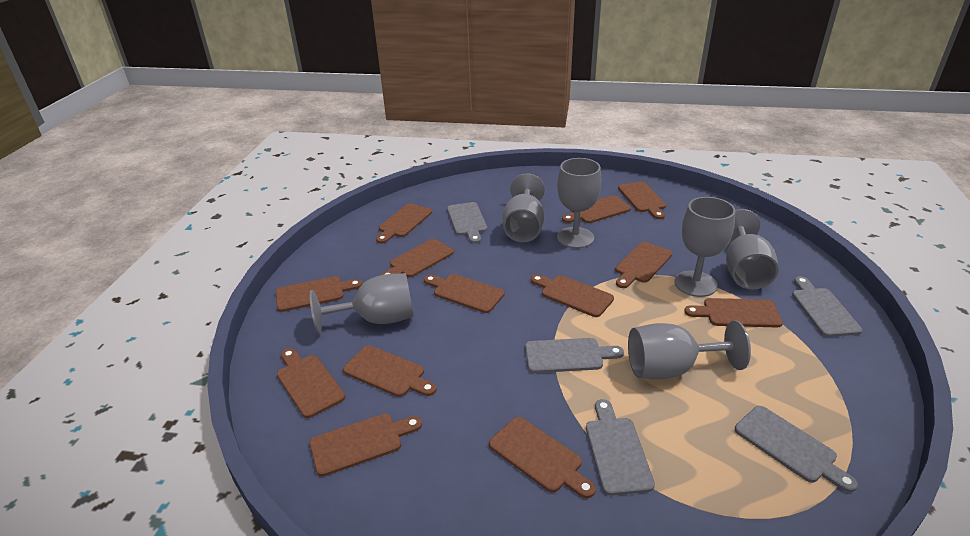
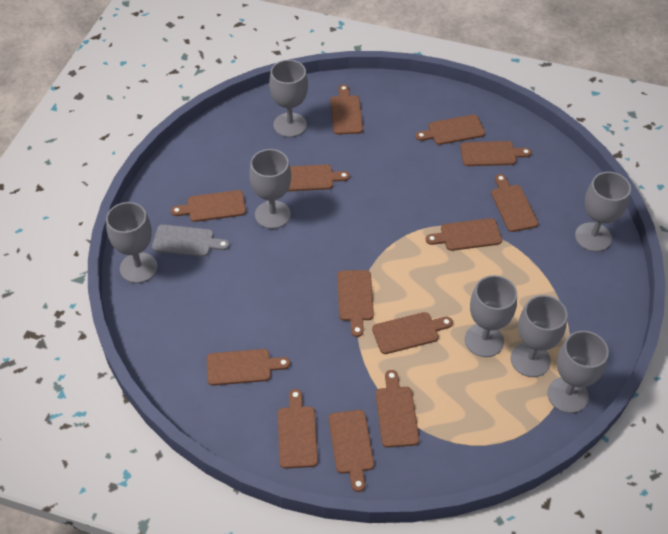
grey cutting board: 5 -> 1
grey goblet: 6 -> 7

